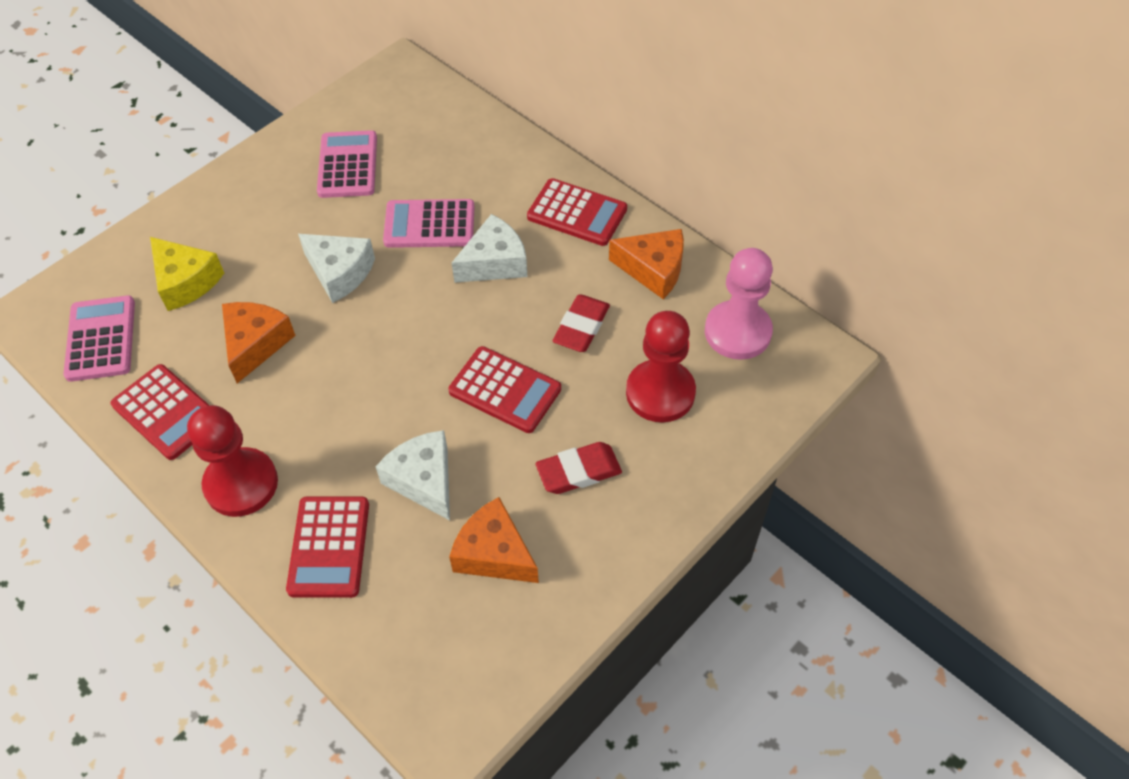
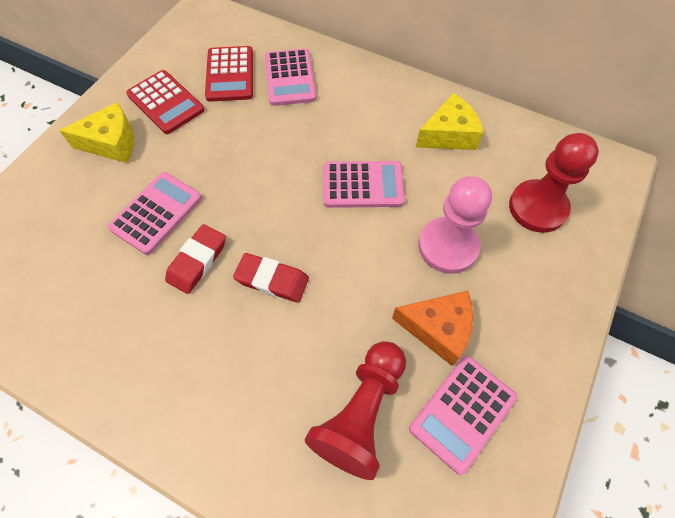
orange cheese: 3 -> 1
pink calculator: 3 -> 4
red calculator: 4 -> 2
white cheese: 3 -> 0
yellow cheese: 1 -> 2

